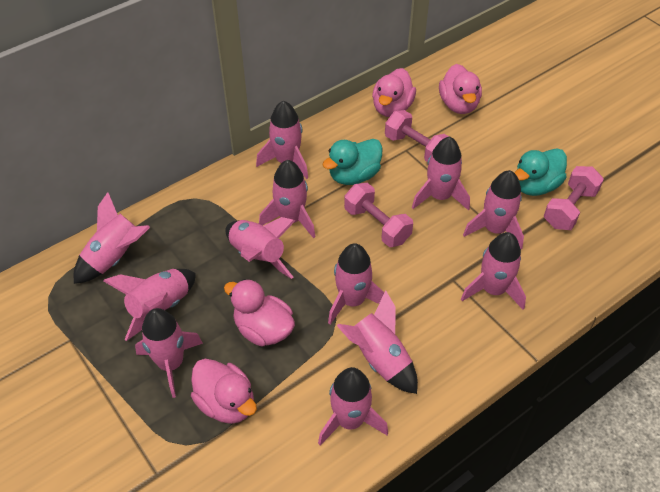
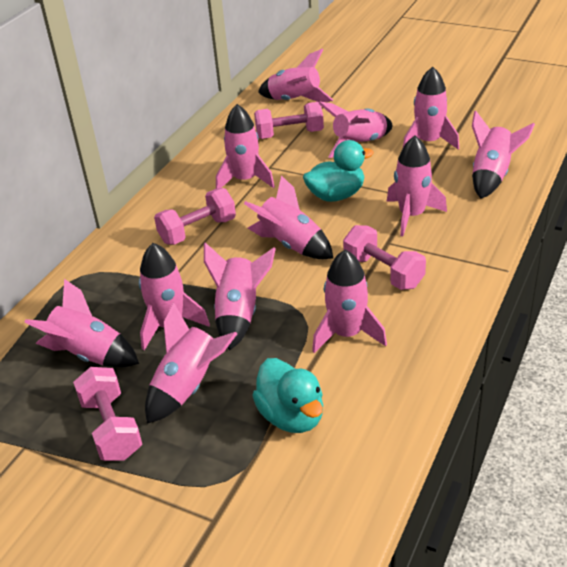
pink duck: 4 -> 0
pink dumbbell: 3 -> 4

